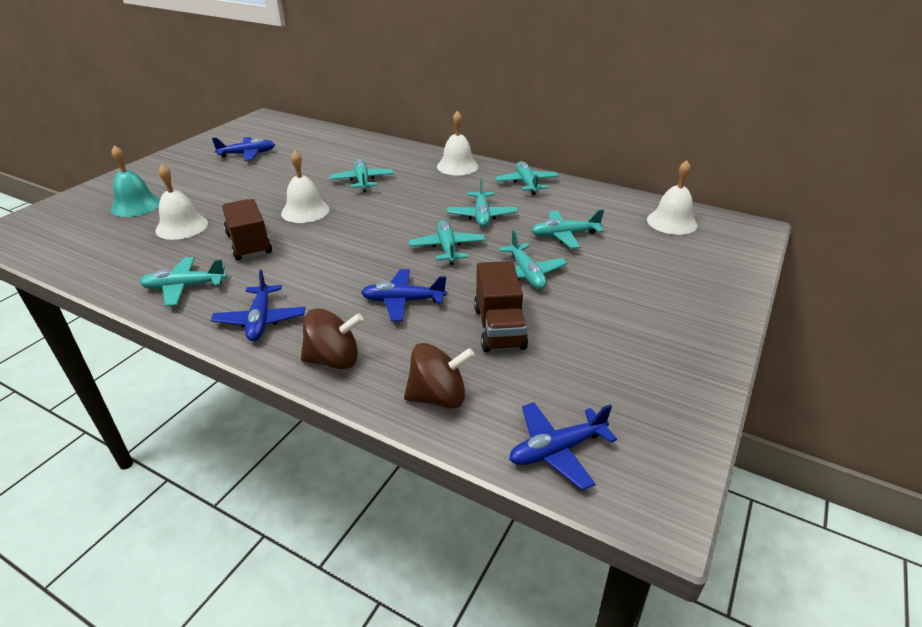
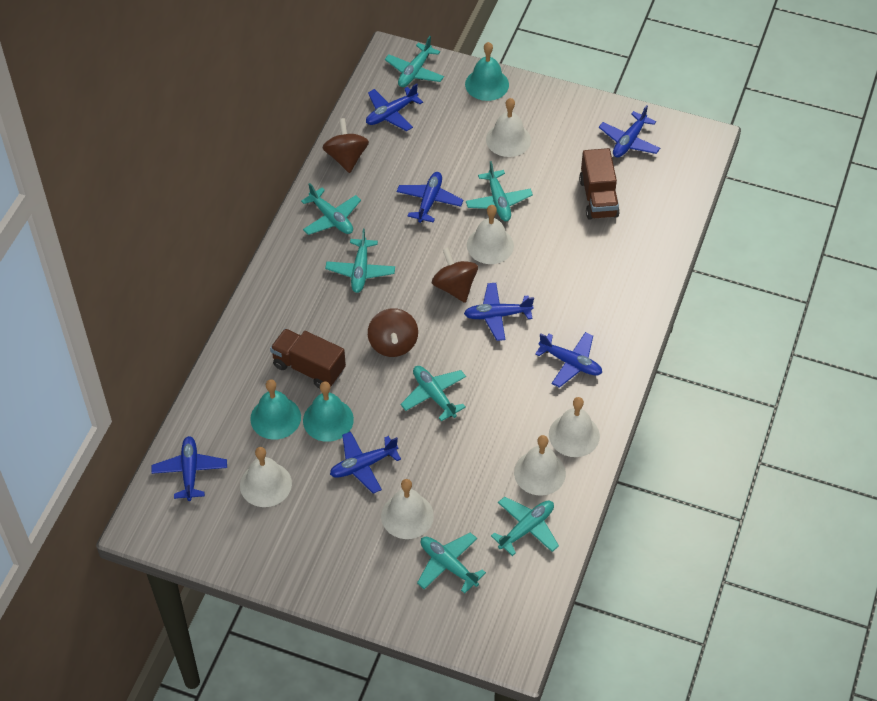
blue plane: 4 -> 7
brown spinning top: 2 -> 3
turquoise bell: 1 -> 3
white bell: 4 -> 6

